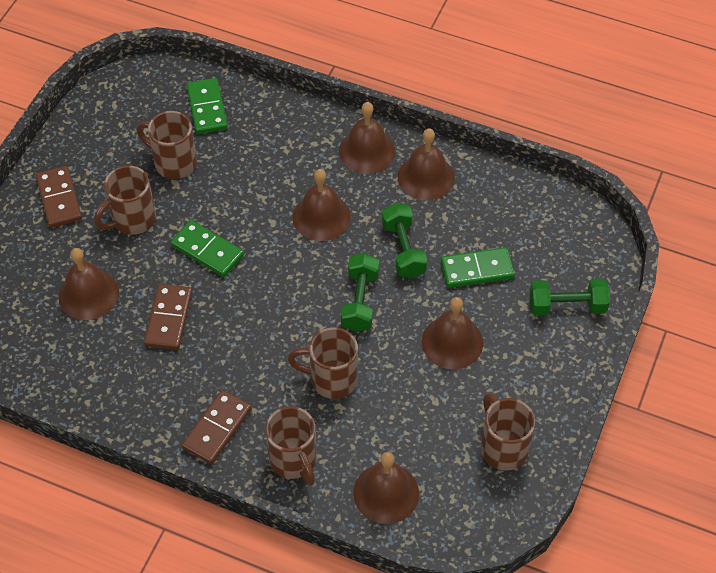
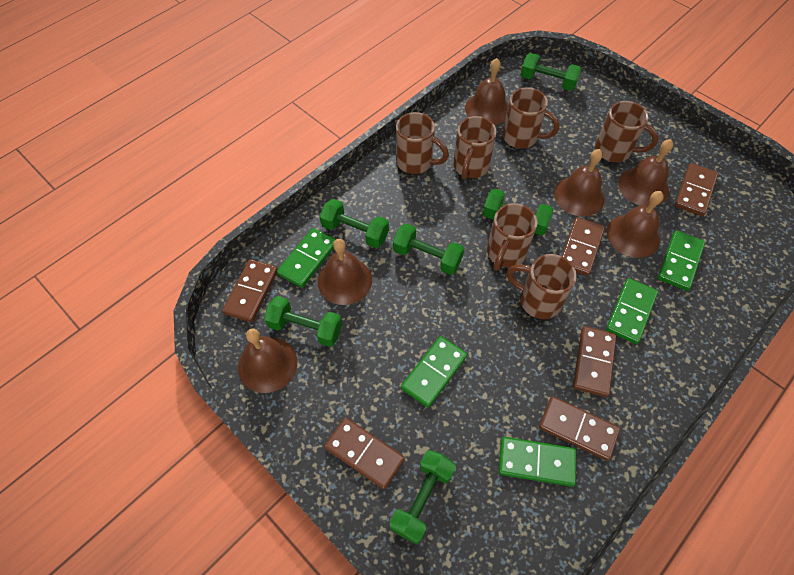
brown domino: 3 -> 6
brown mug: 5 -> 6
green domino: 3 -> 5
green dumbbell: 3 -> 6

